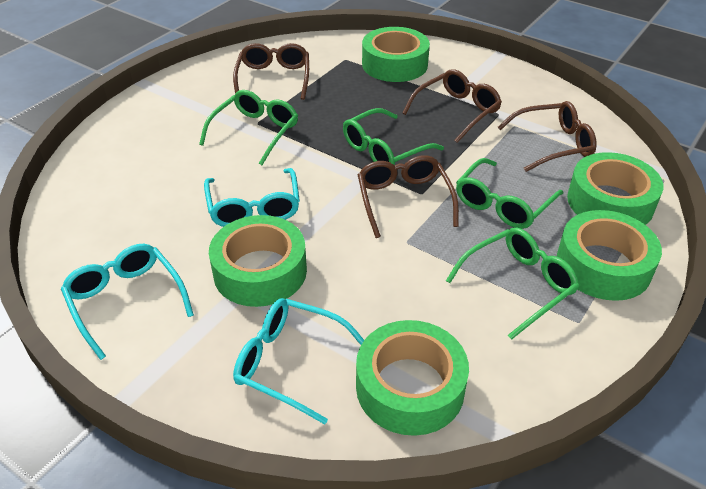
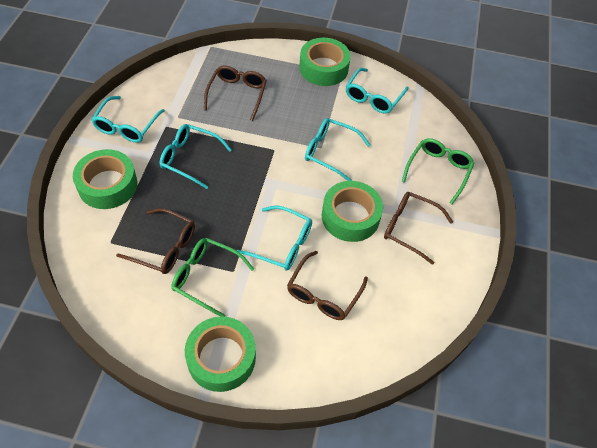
green glasses: 4 -> 2
green tape: 5 -> 4
turquoise glasses: 3 -> 5

